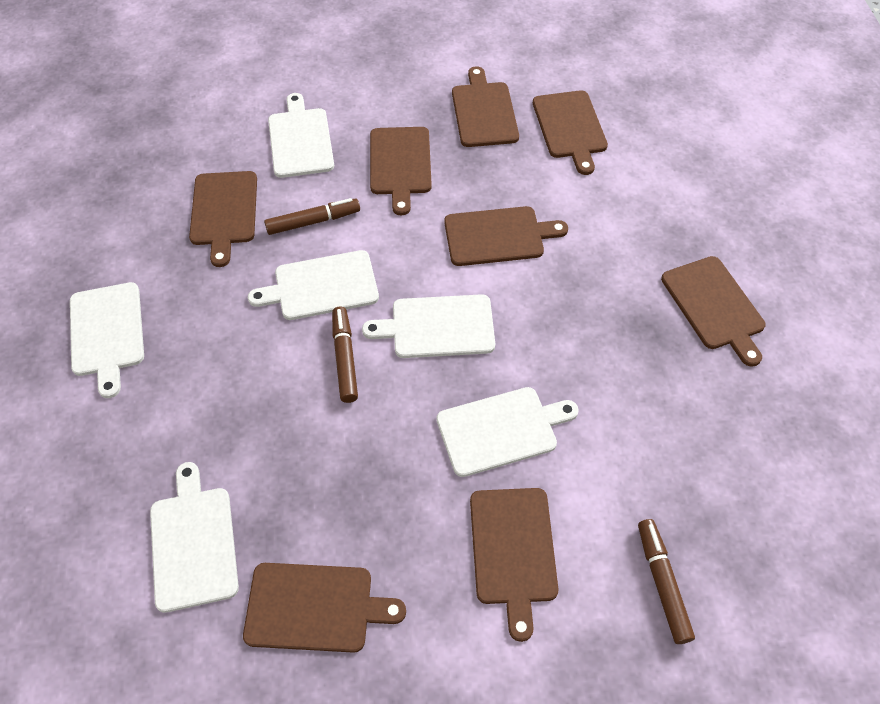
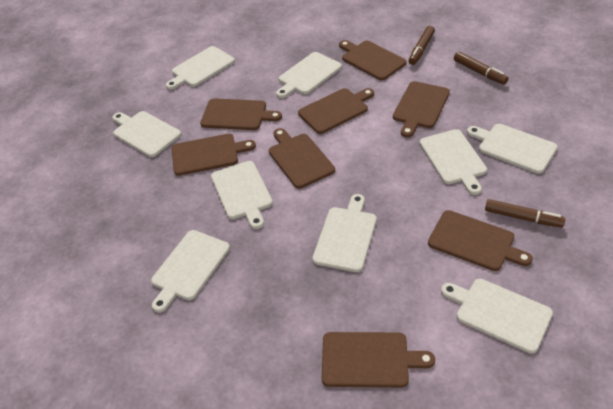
white cutting board: 6 -> 9

